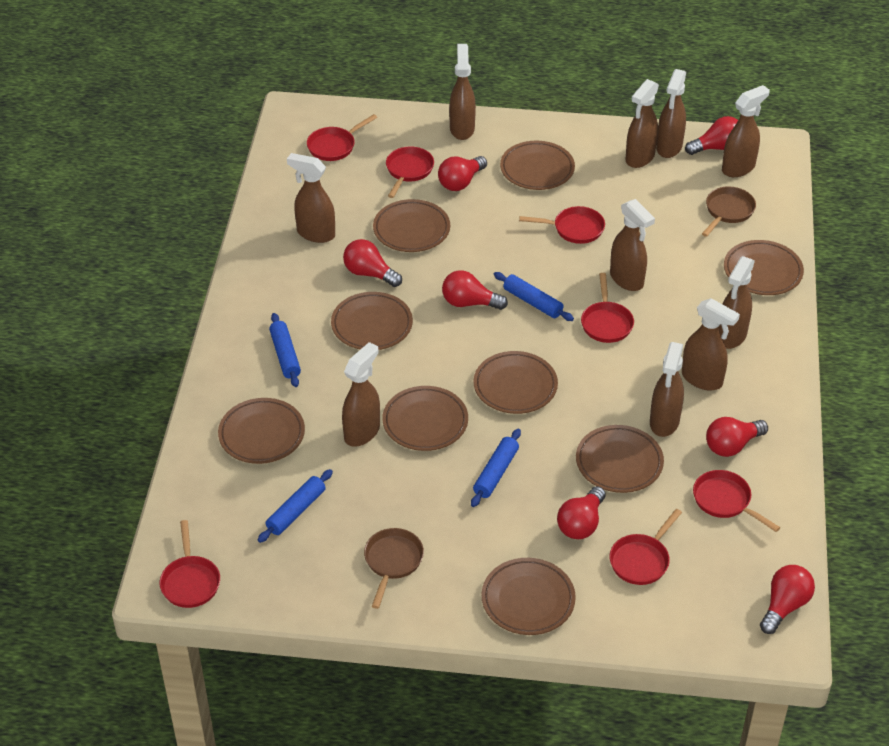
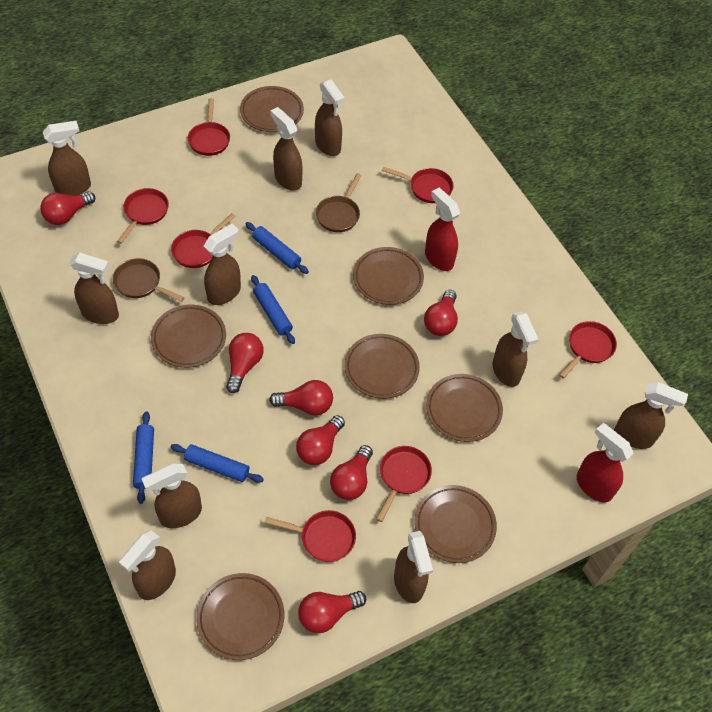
brown plate: 9 -> 7
red spray bottle: 0 -> 2

